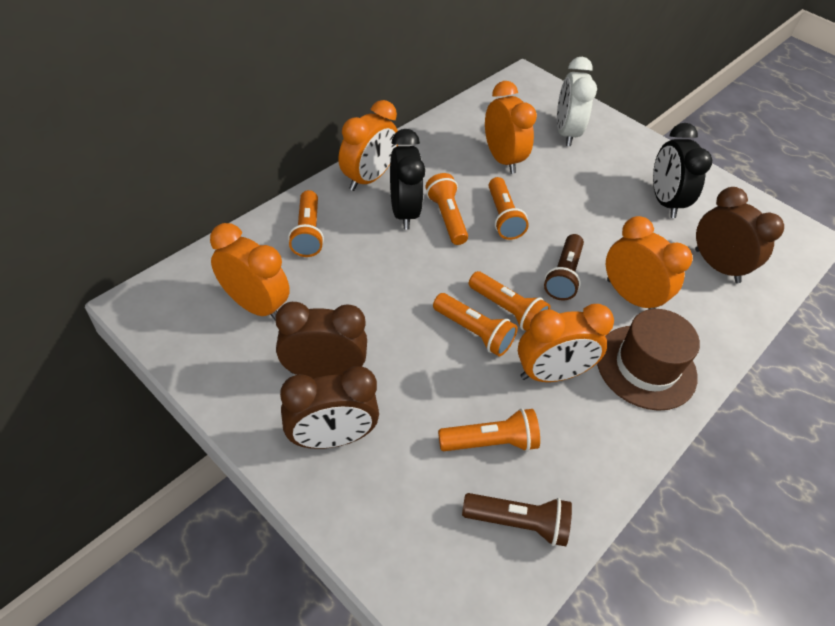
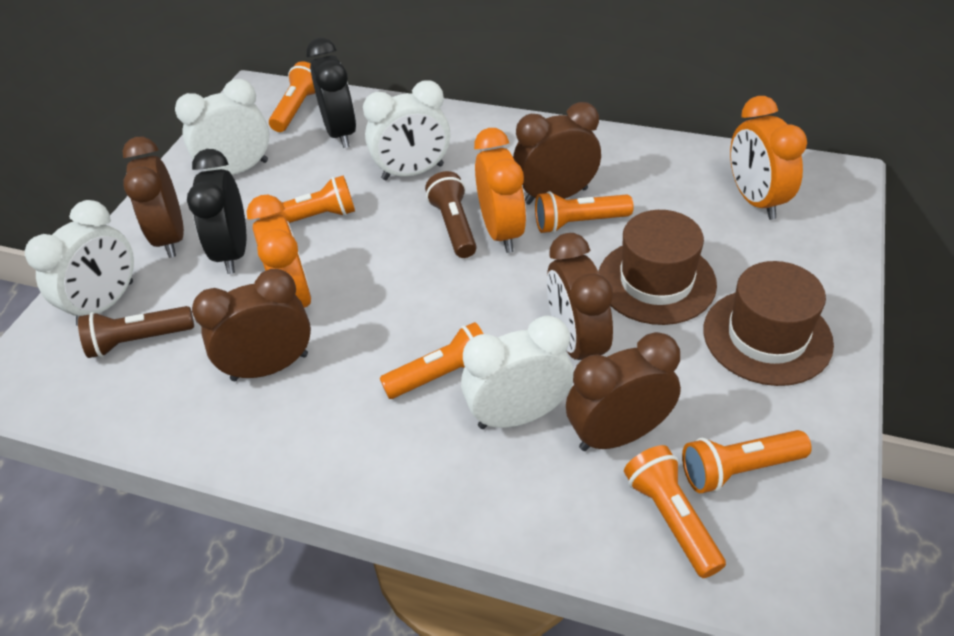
brown clock: 3 -> 5
brown hat: 1 -> 2
orange clock: 5 -> 3
white clock: 1 -> 4

